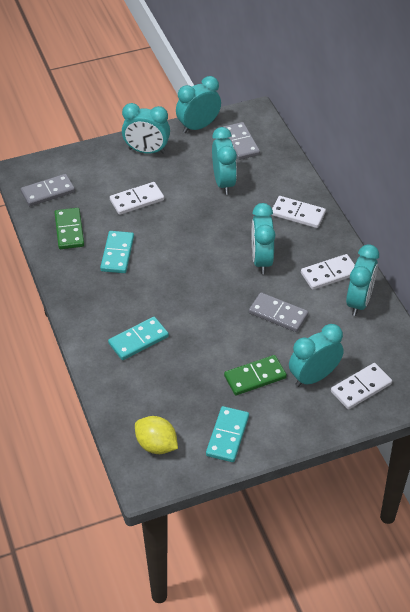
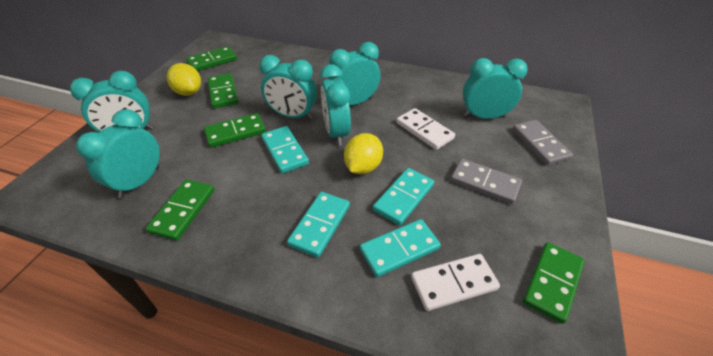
green domino: 2 -> 5
grey domino: 3 -> 2
turquoise domino: 3 -> 4
white domino: 4 -> 2
yellow lemon: 1 -> 2

